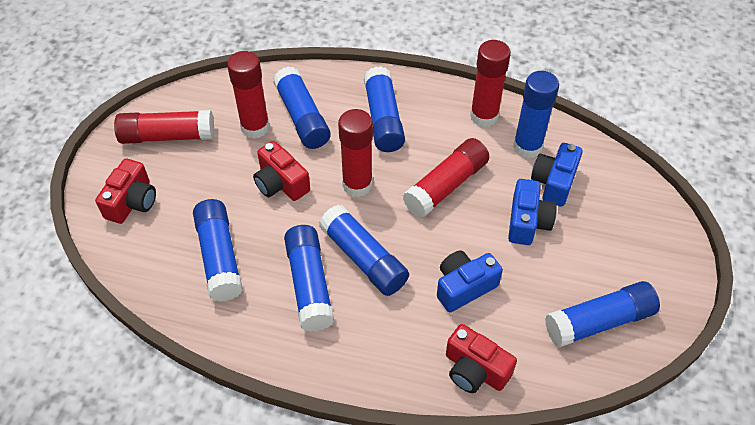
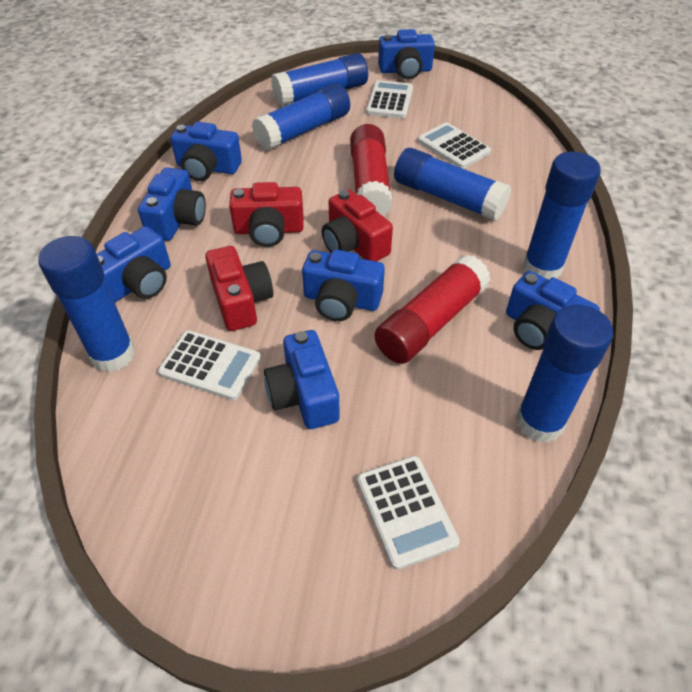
blue camera: 3 -> 7
blue glue stick: 7 -> 6
red glue stick: 5 -> 2
white calculator: 0 -> 4

